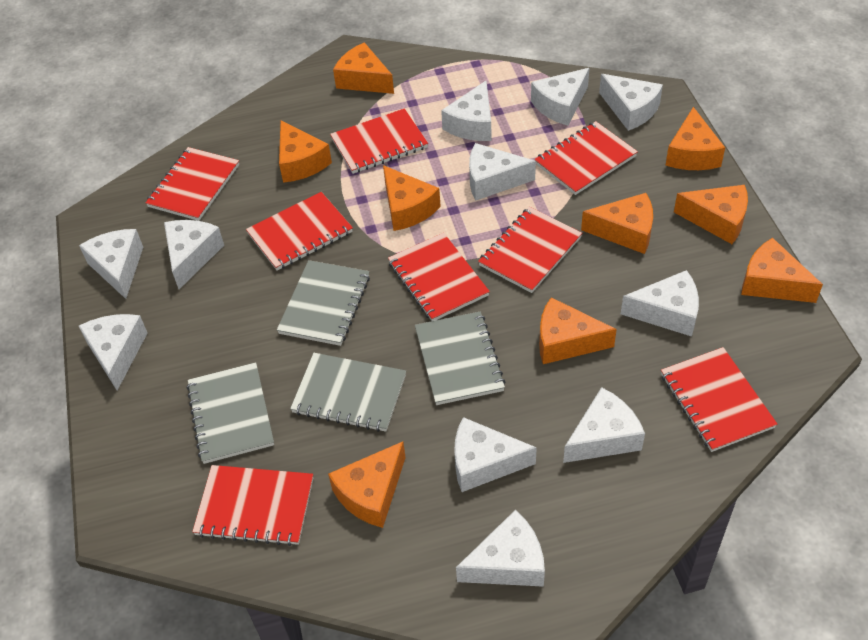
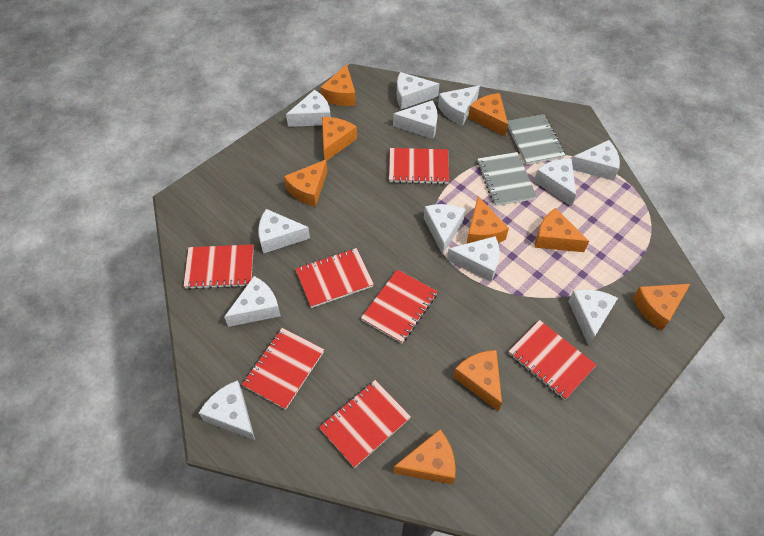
grey notebook: 4 -> 2
red notebook: 8 -> 7
white cheese: 11 -> 12

